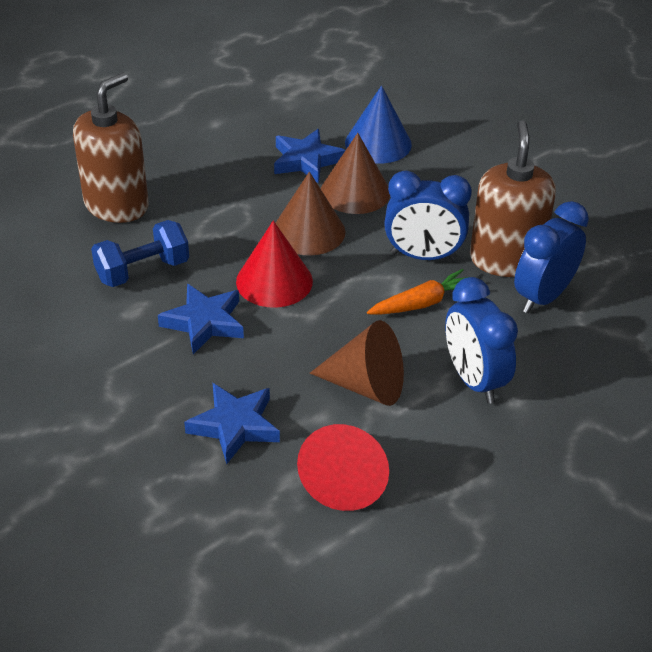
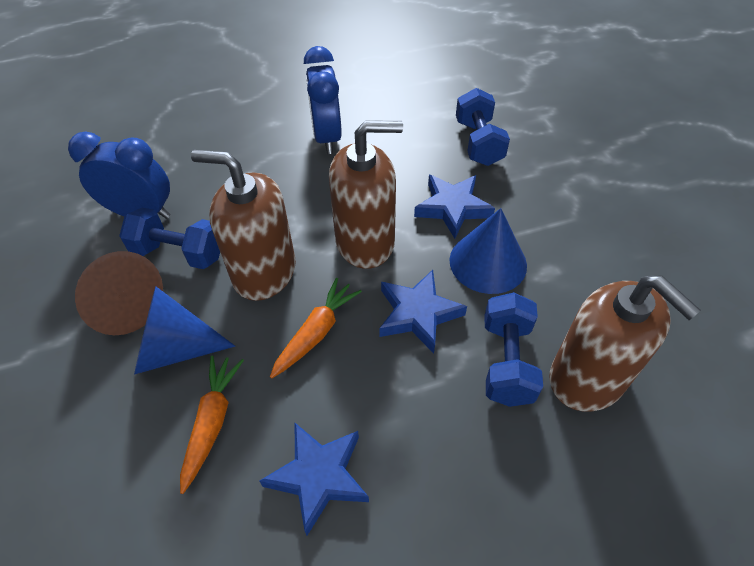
blue clock: 3 -> 2
blue cone: 1 -> 2
blue dumbbell: 1 -> 3
brown cone: 3 -> 1
brown soap dispenser: 2 -> 3
orange carrot: 1 -> 2
red cone: 2 -> 0

